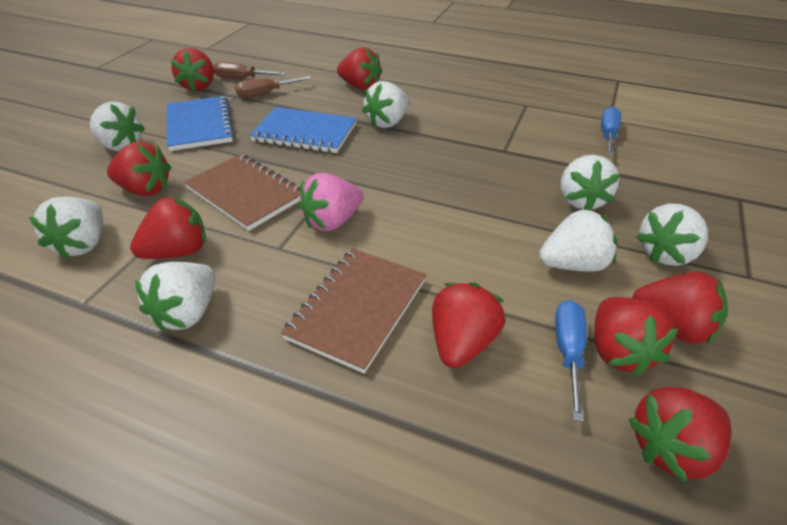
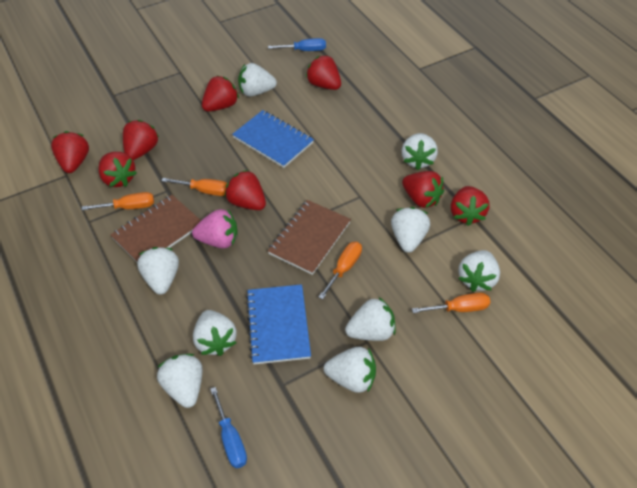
brown screwdriver: 2 -> 0
orange screwdriver: 0 -> 4
white strawberry: 7 -> 9

